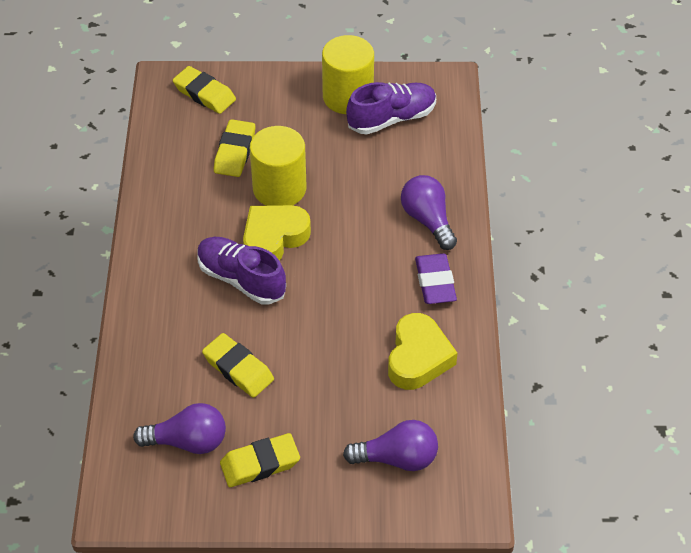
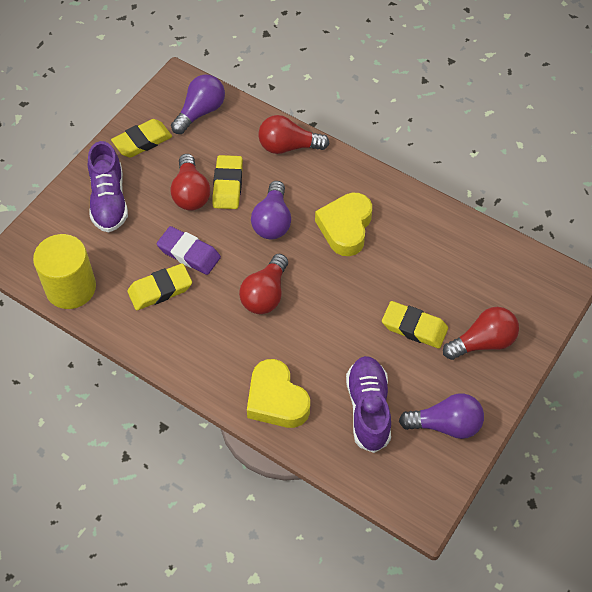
red light bulb: 0 -> 4
yellow cylinder: 2 -> 1

